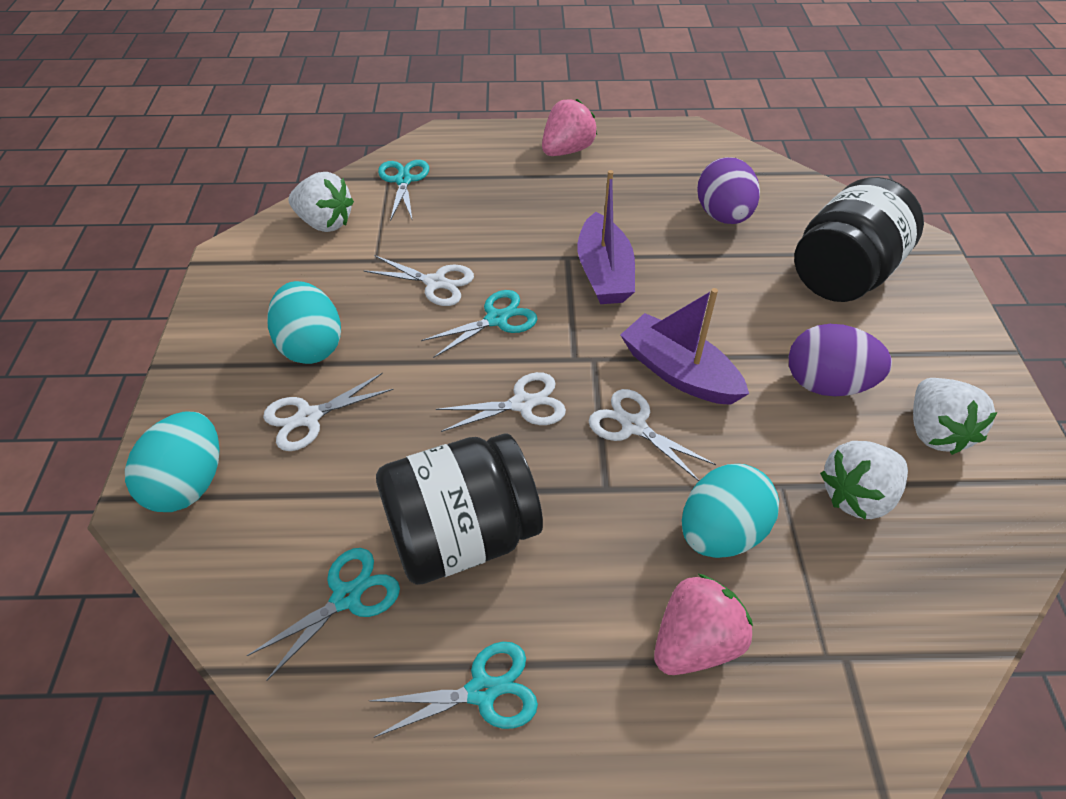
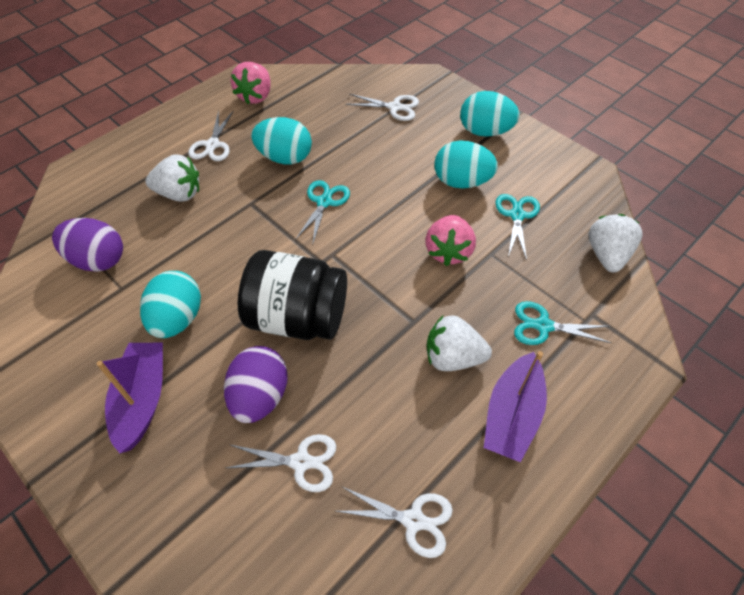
black jar: 2 -> 1
turquoise egg: 3 -> 4
turquoise scissors: 4 -> 3

